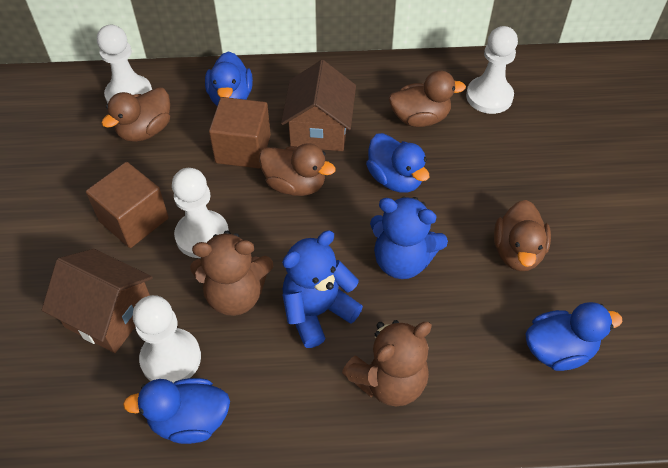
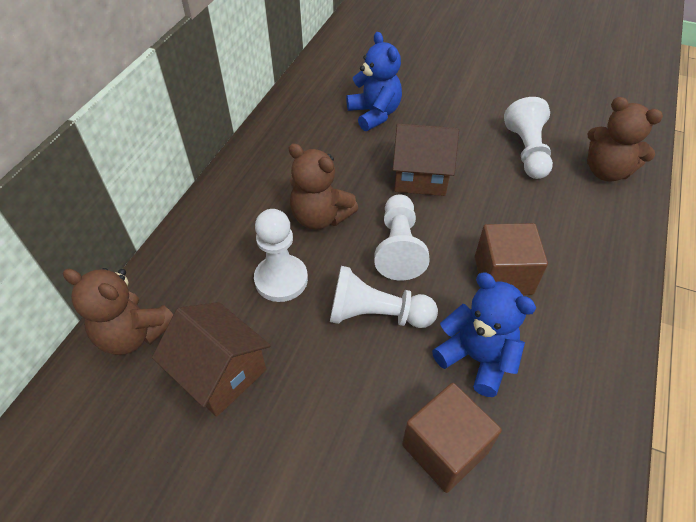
blue duck: 4 -> 0
brown duck: 4 -> 0
brown teddy bear: 2 -> 3

